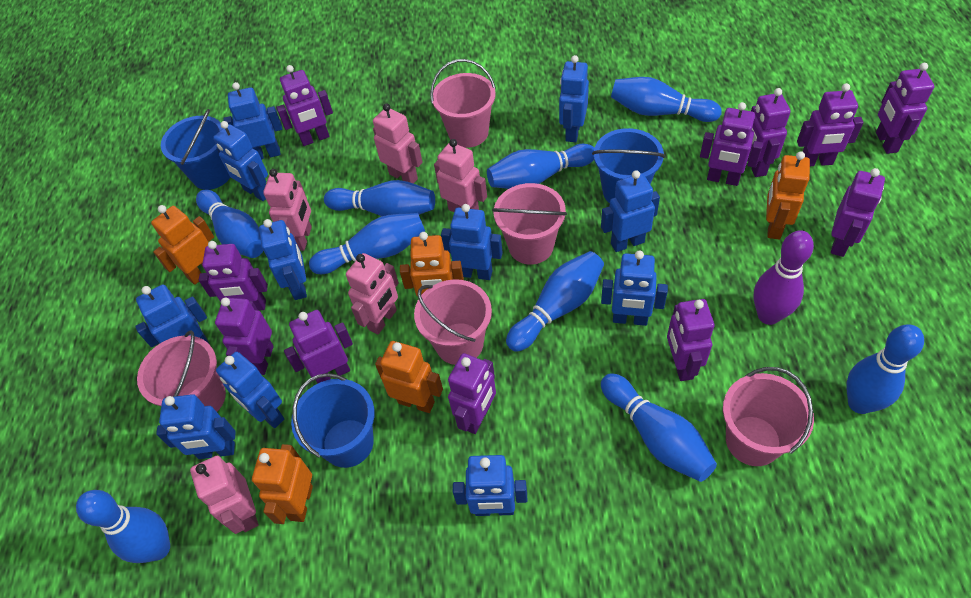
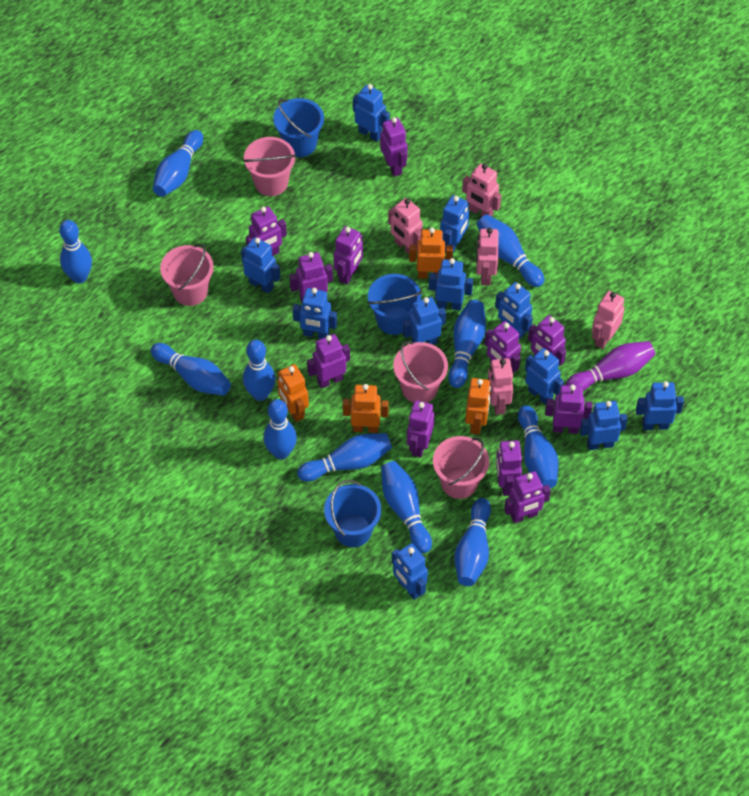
blue bowling pin: 9 -> 11
orange robot: 5 -> 4
pink bucket: 5 -> 4

